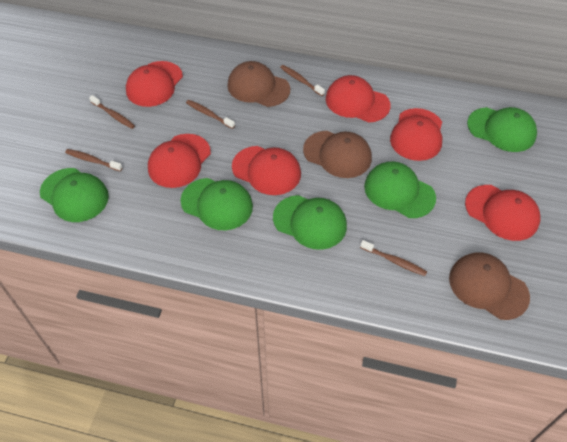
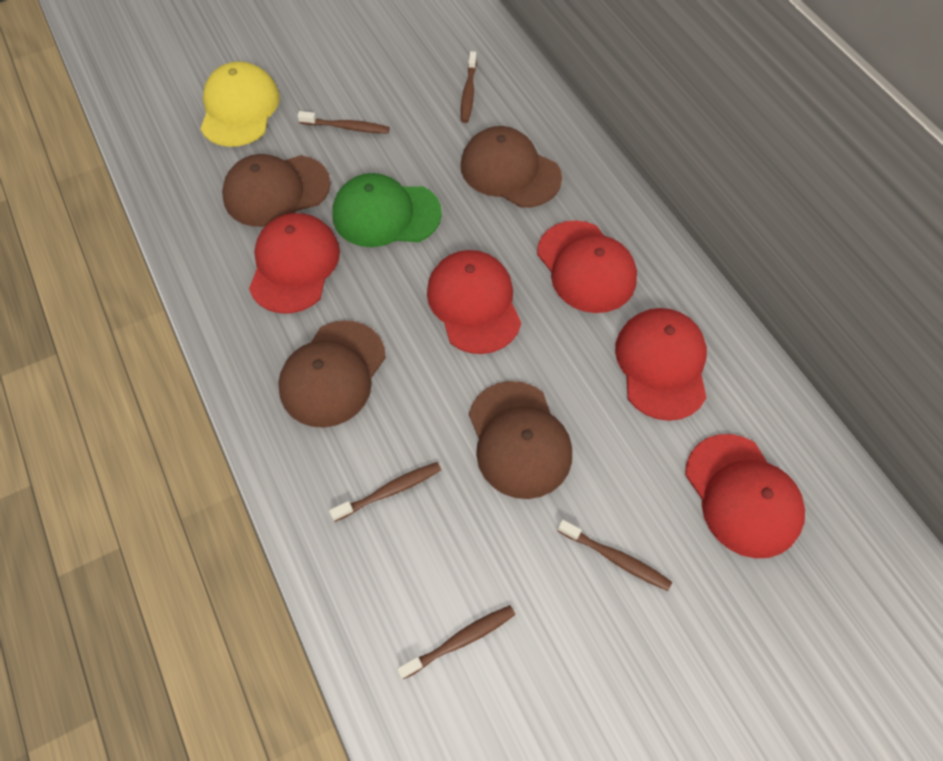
brown cap: 3 -> 4
green cap: 5 -> 1
red cap: 6 -> 5
yellow cap: 0 -> 1

